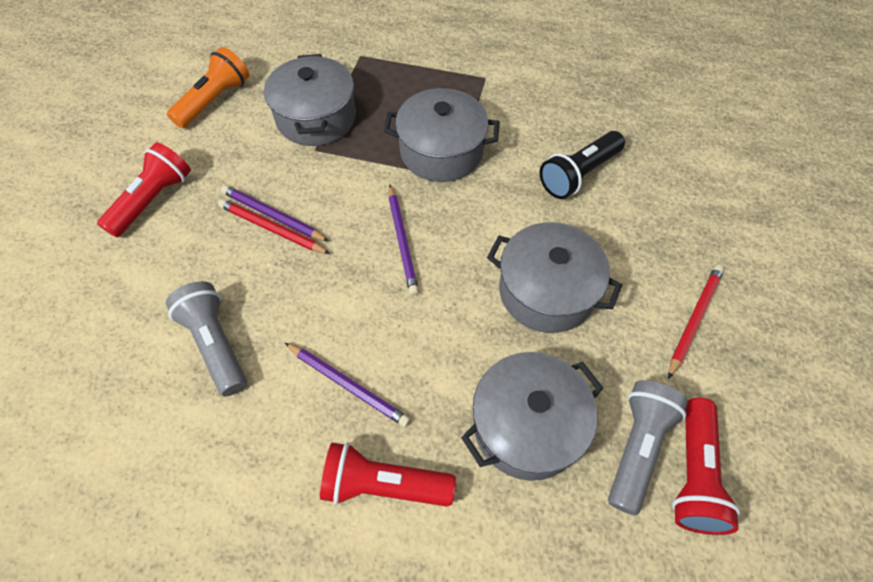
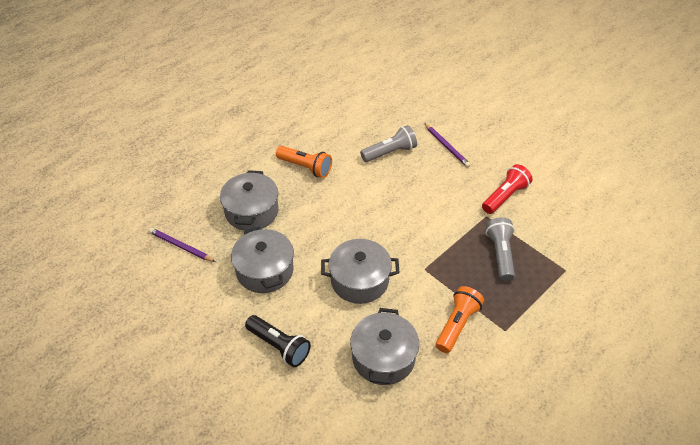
orange flashlight: 1 -> 2
purple pencil: 3 -> 2
red flashlight: 3 -> 1
red pencil: 2 -> 0

